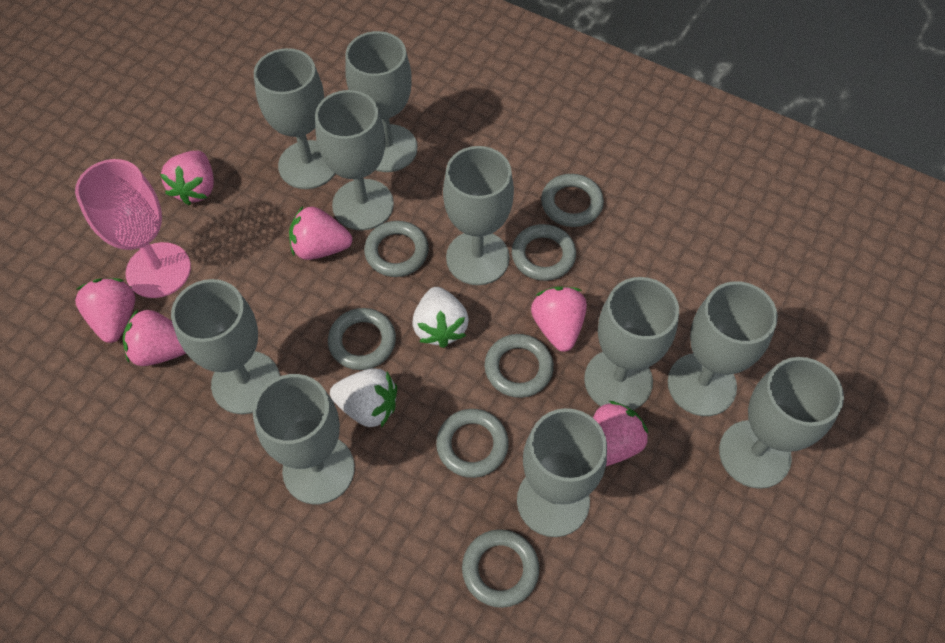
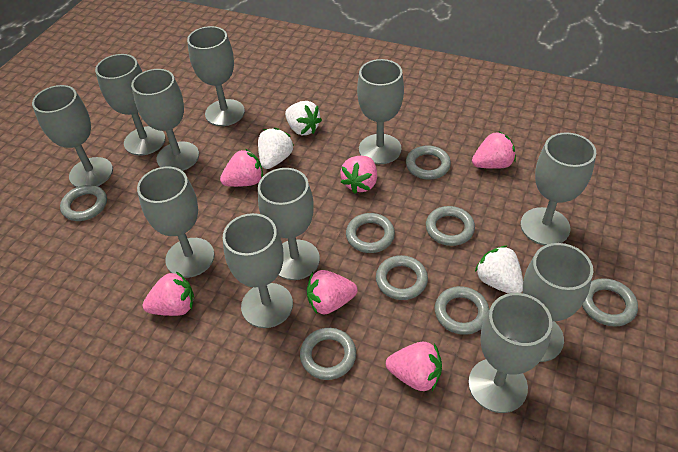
grey goblet: 10 -> 11
grey ring: 7 -> 8
pink goblet: 1 -> 0
white strawberry: 2 -> 3

